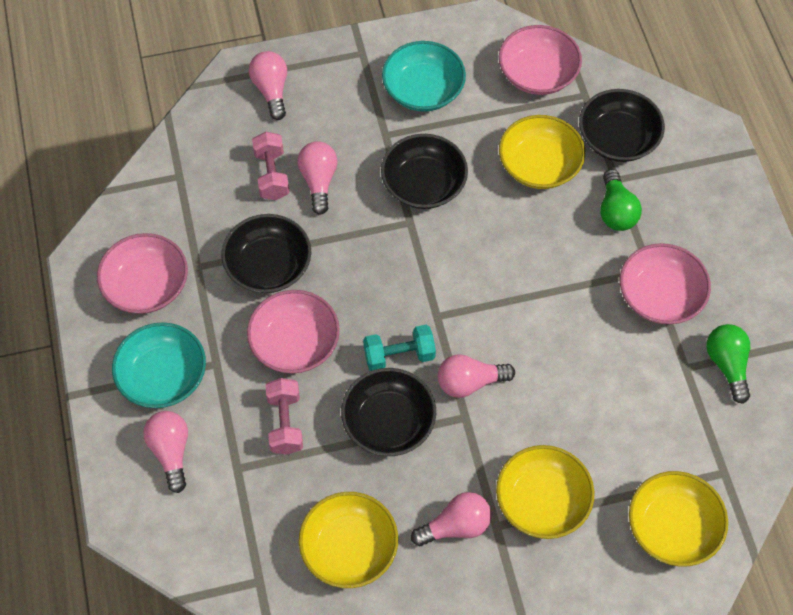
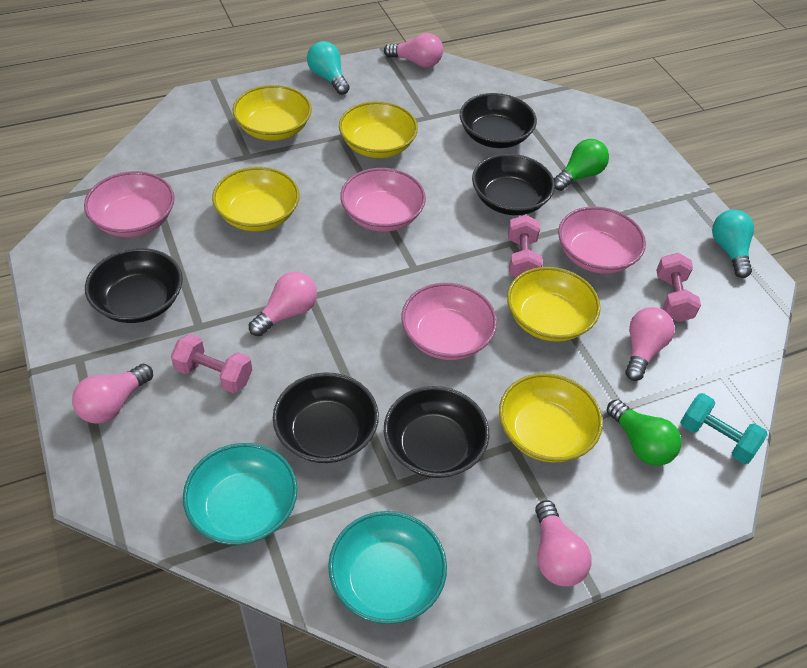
black bowl: 4 -> 5
pink dumbbell: 2 -> 3
turquoise light bulb: 0 -> 2
yellow bowl: 4 -> 5

